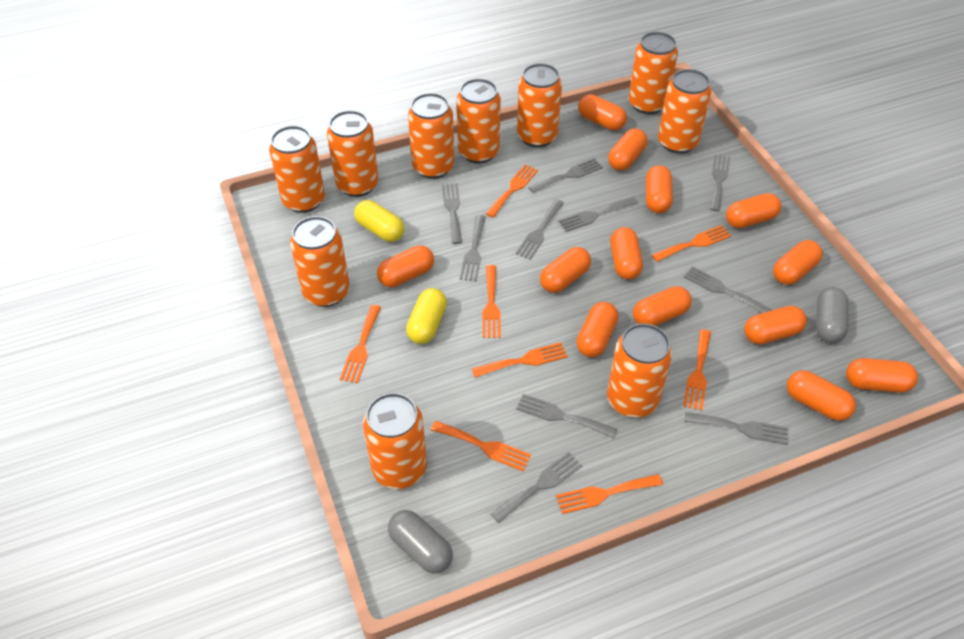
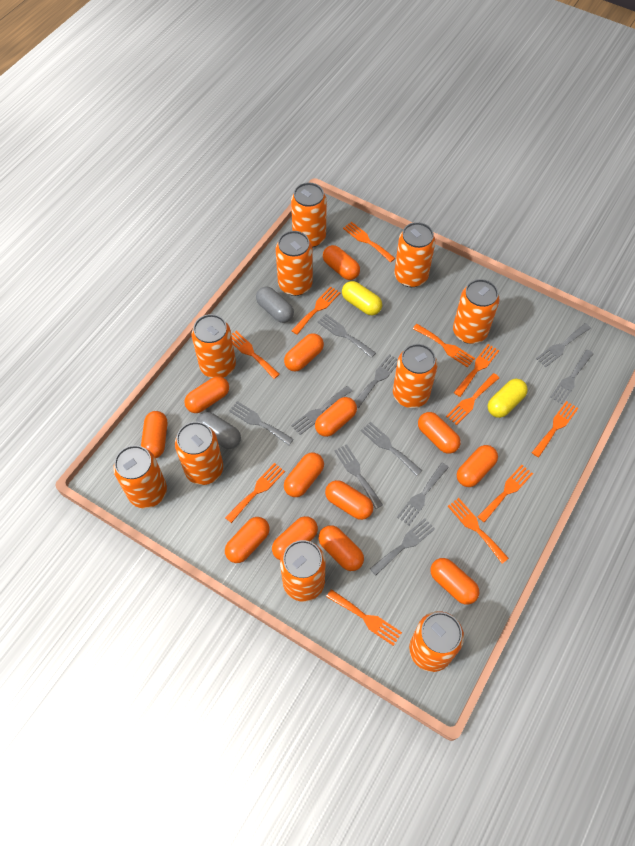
orange fork: 8 -> 11

